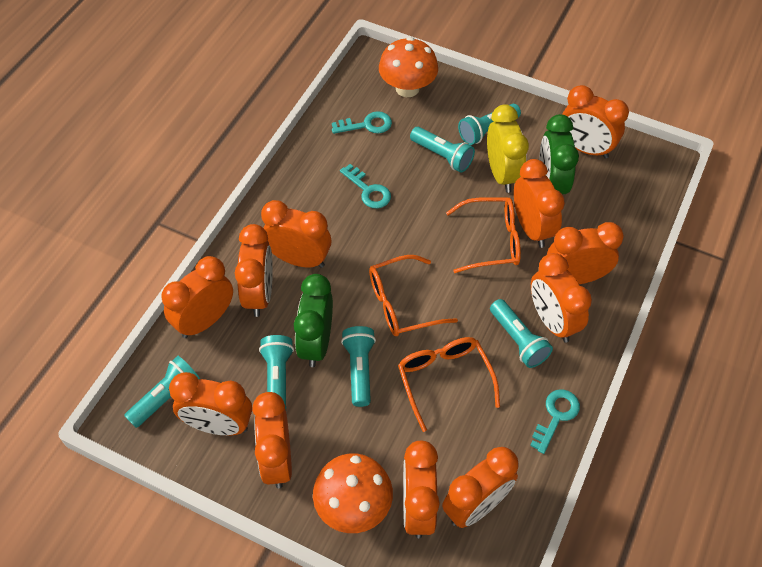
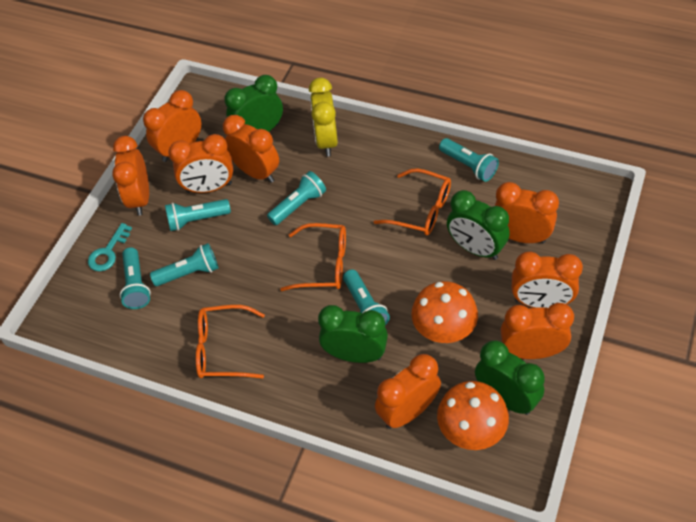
green clock: 2 -> 4
orange clock: 11 -> 8
turquoise key: 3 -> 1

